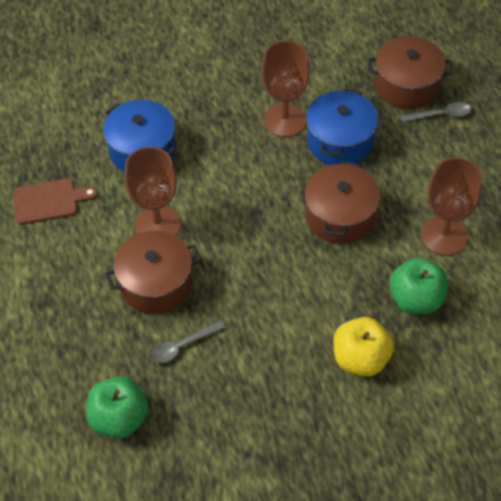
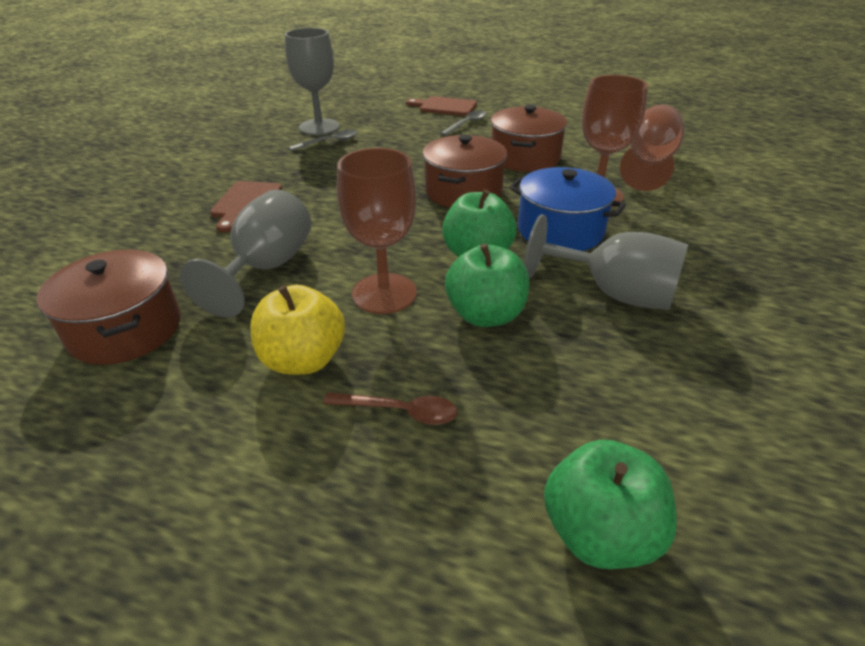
blue pot: 2 -> 1
brown cutting board: 1 -> 2
brown spoon: 0 -> 1
green apple: 2 -> 3
grey goblet: 0 -> 3

